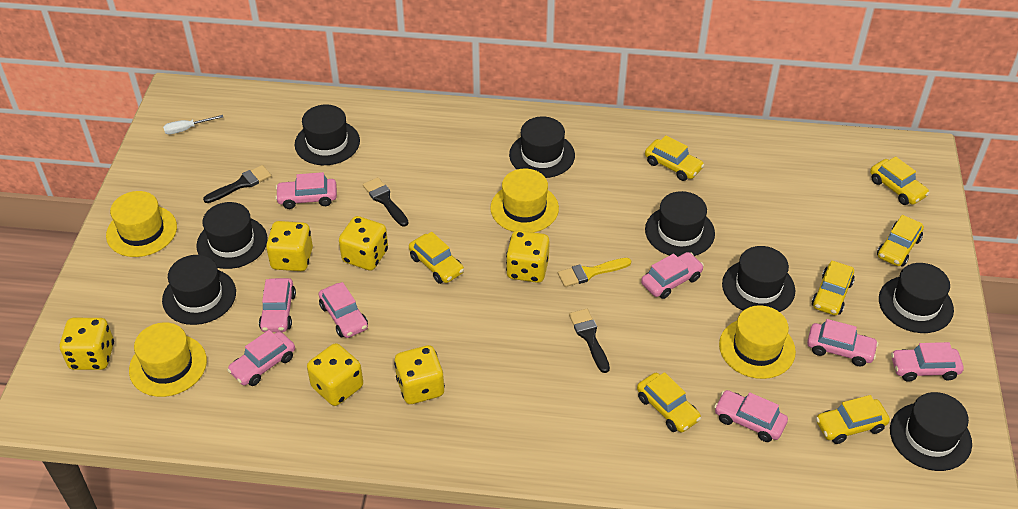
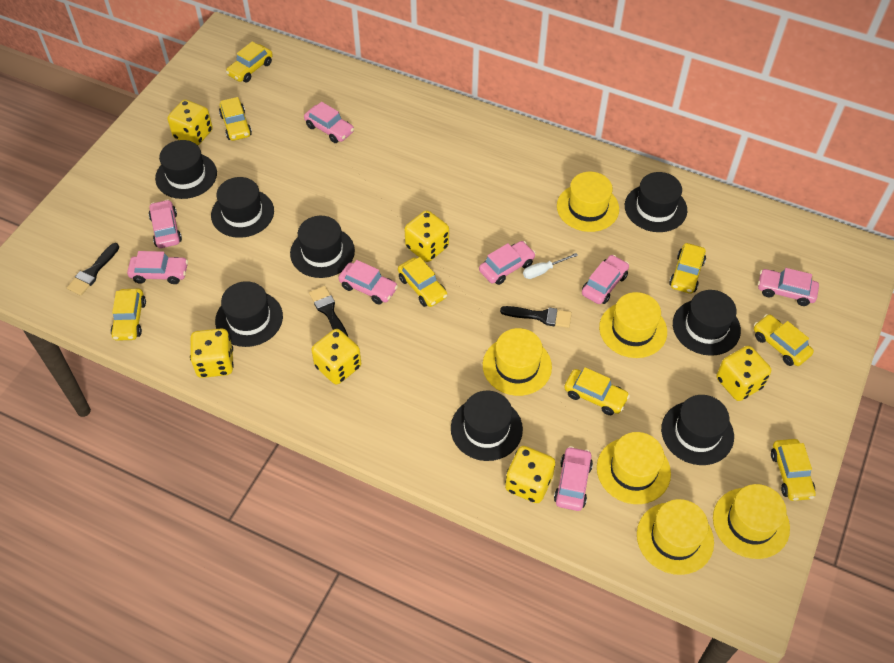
yellow brush: 1 -> 0
yellow car: 7 -> 8
yellow hat: 4 -> 6

